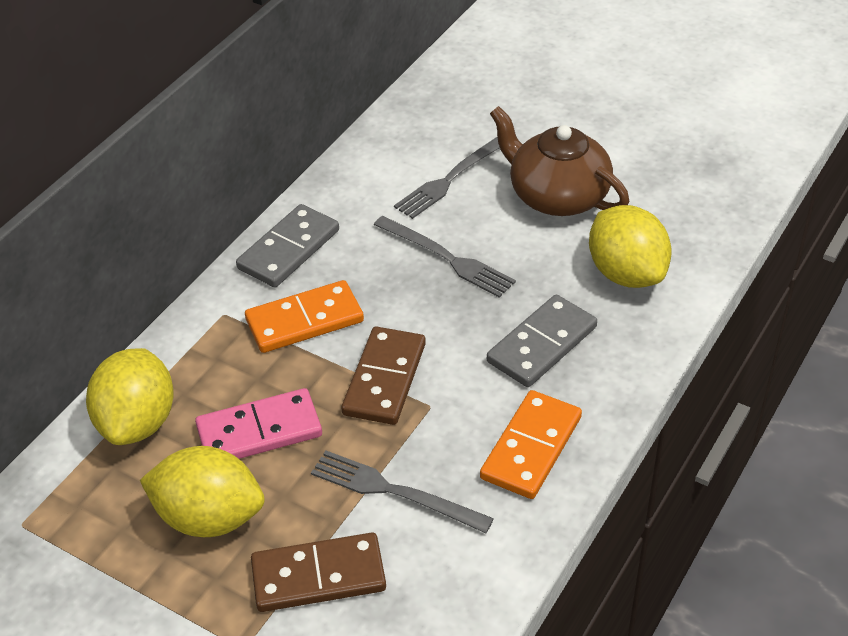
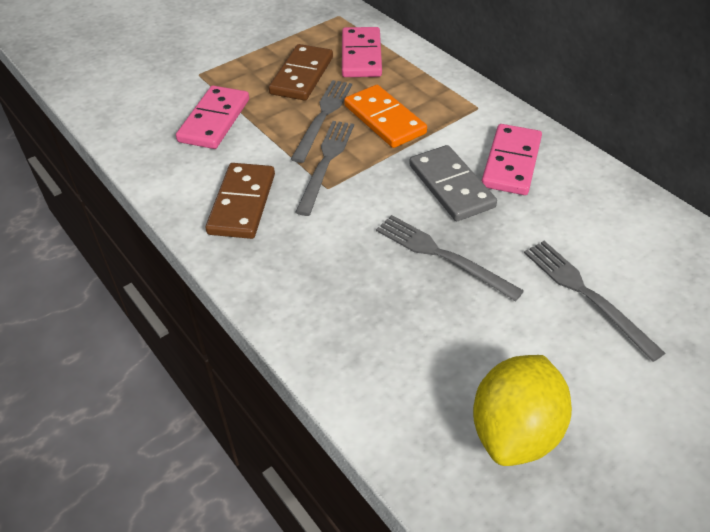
brown teapot: 1 -> 0
grey domino: 2 -> 1
grey fork: 3 -> 4
orange domino: 2 -> 1
pink domino: 1 -> 3
yellow lemon: 3 -> 1

